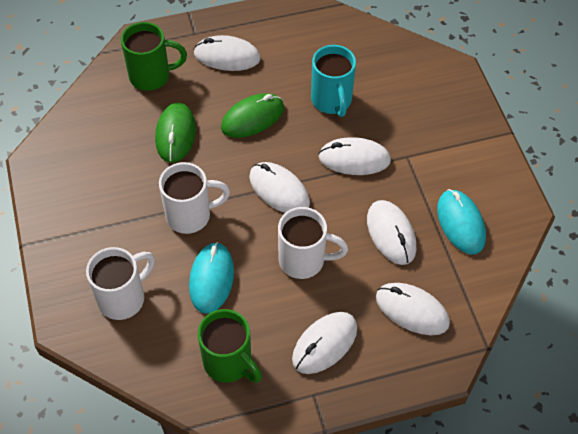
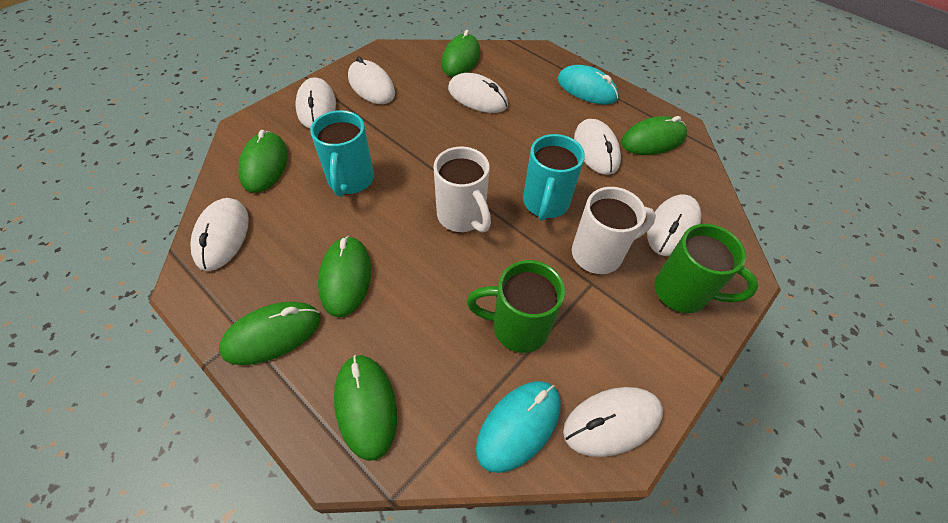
green mouse: 2 -> 6
turquoise mug: 1 -> 2
white mouse: 6 -> 7
white mug: 3 -> 2

